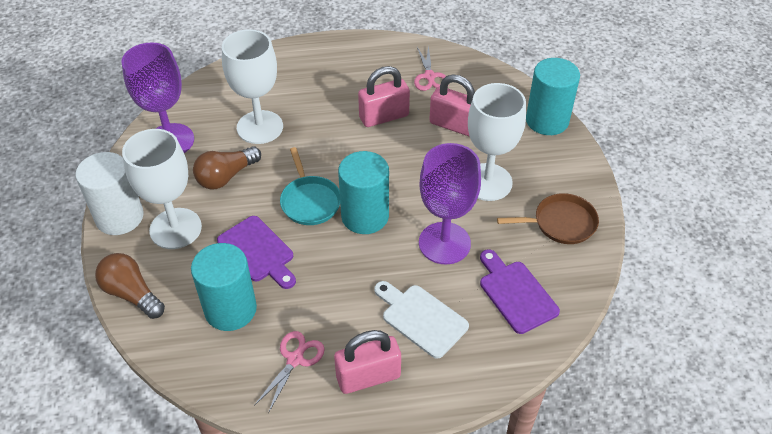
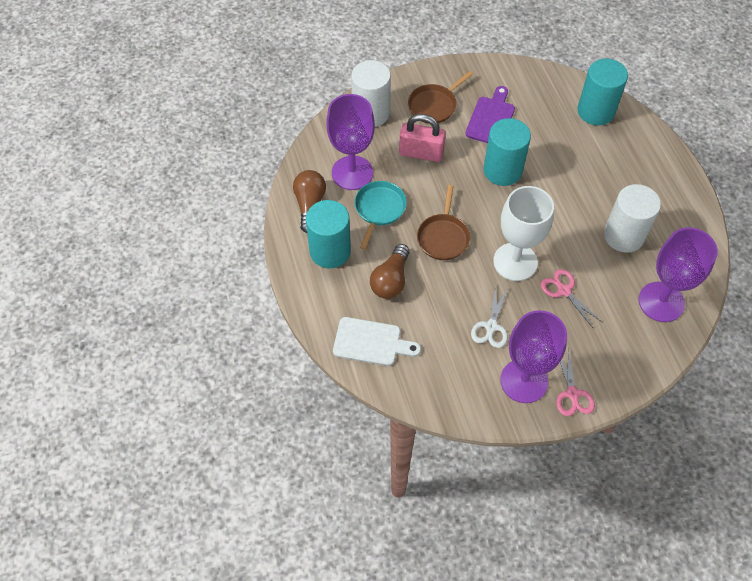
brown pan: 1 -> 2
pink padlock: 3 -> 1
purple cutting board: 2 -> 1
purple goblet: 2 -> 3
white cylinder: 1 -> 2
white goblet: 3 -> 1
white scissors: 0 -> 1

